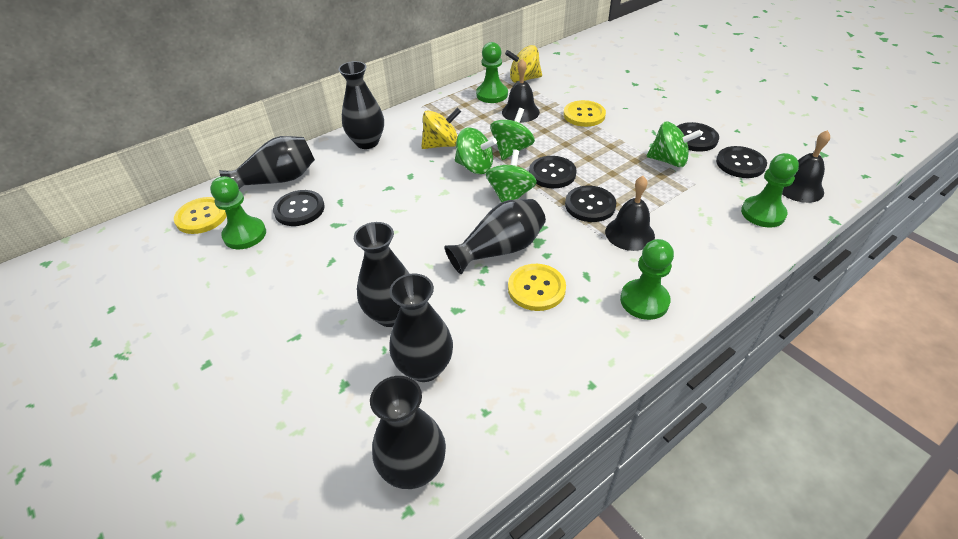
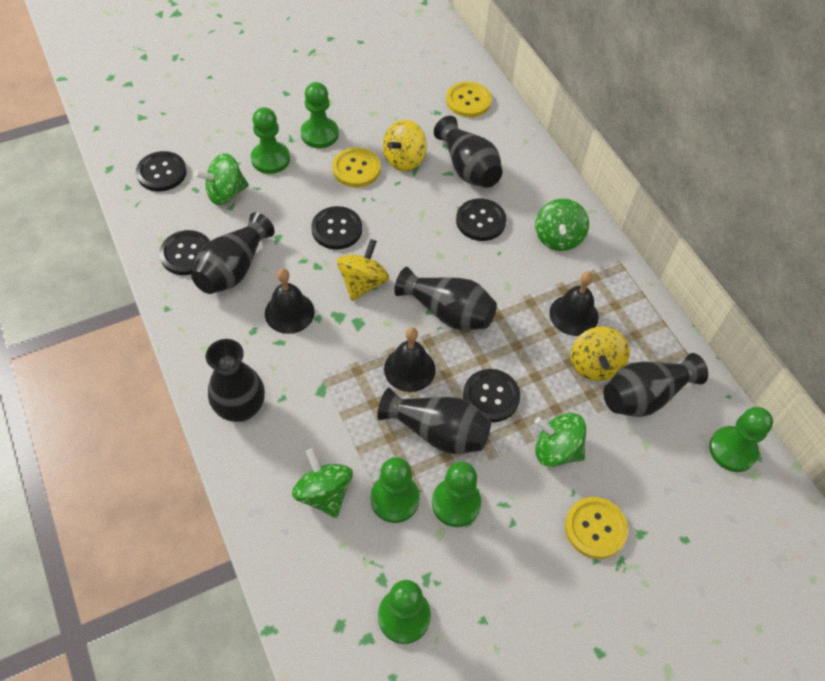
green pawn: 4 -> 6
yellow spinning top: 2 -> 3

